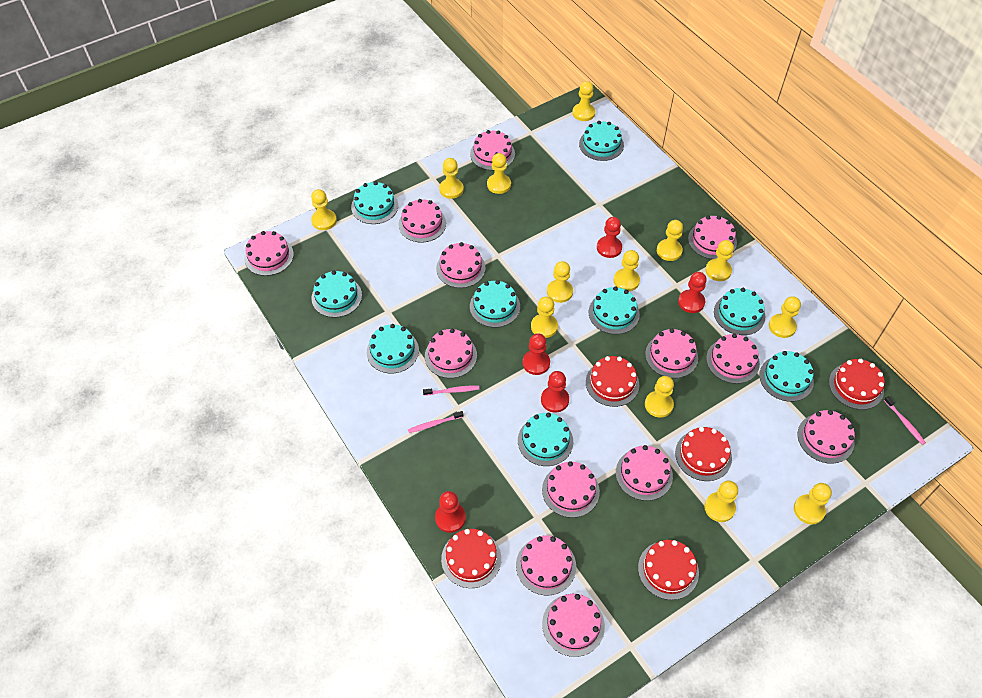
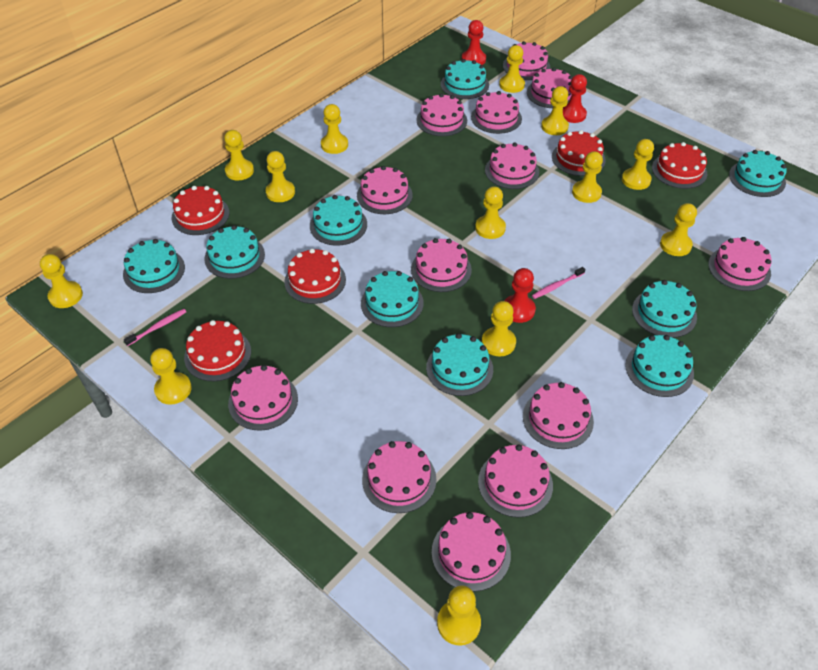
pink toothbrush: 3 -> 2
red pawn: 5 -> 3

